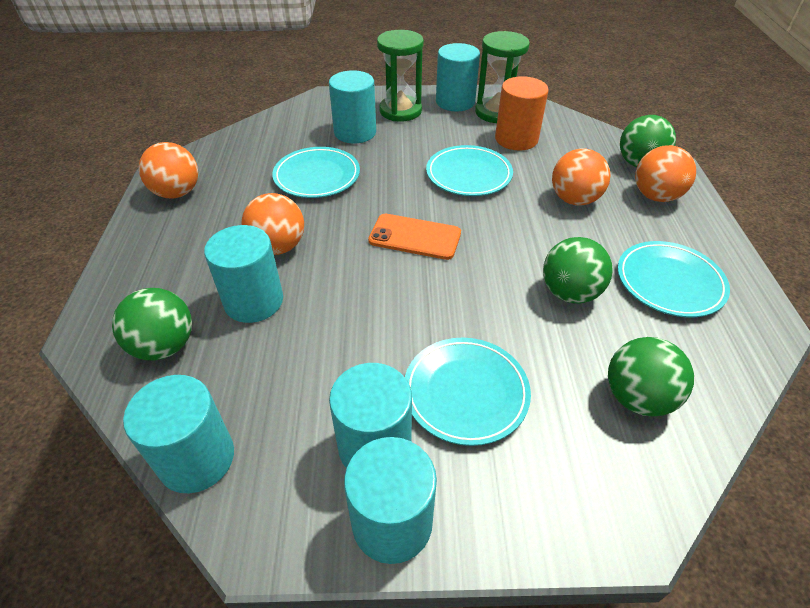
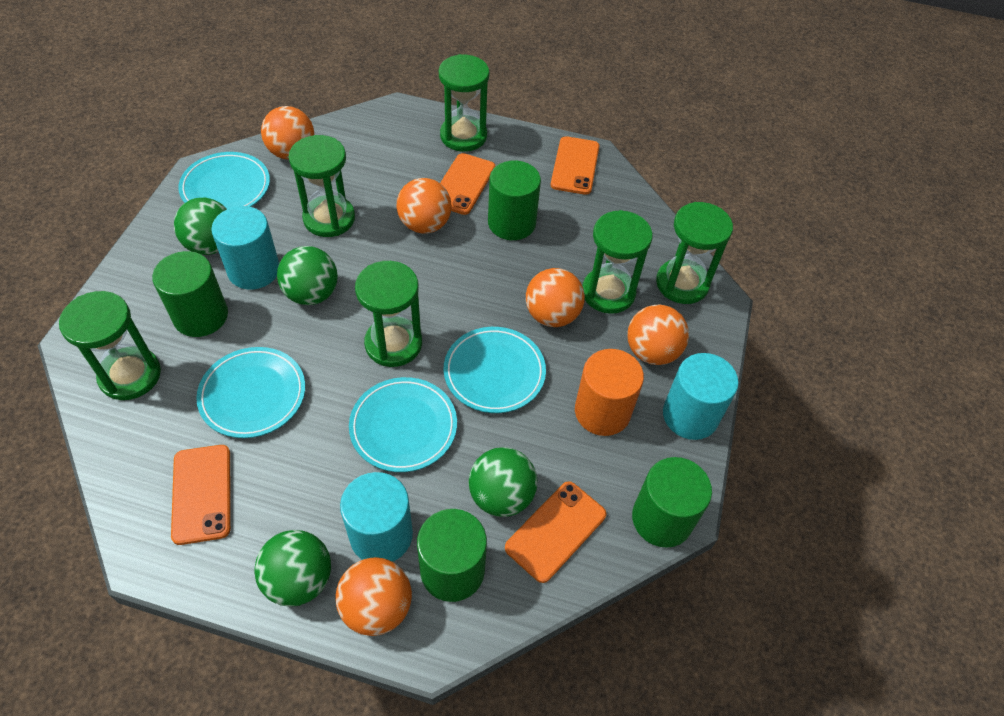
green cylinder: 0 -> 4
green hourglass: 2 -> 6
orange ball: 4 -> 5
orange phone: 1 -> 4
turquoise cylinder: 6 -> 3

